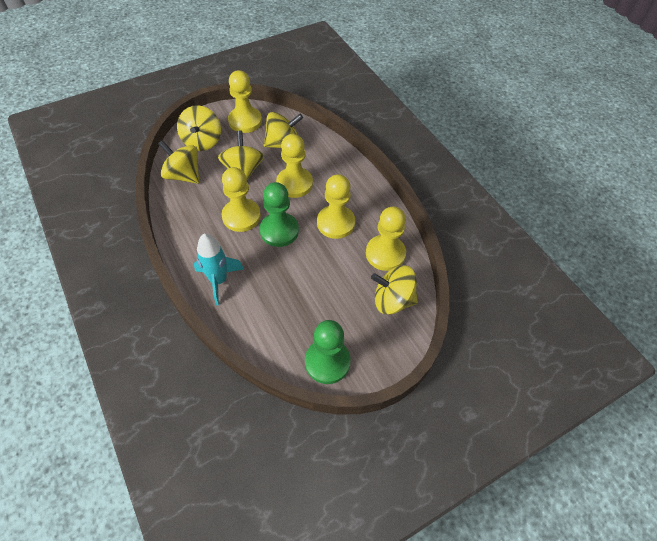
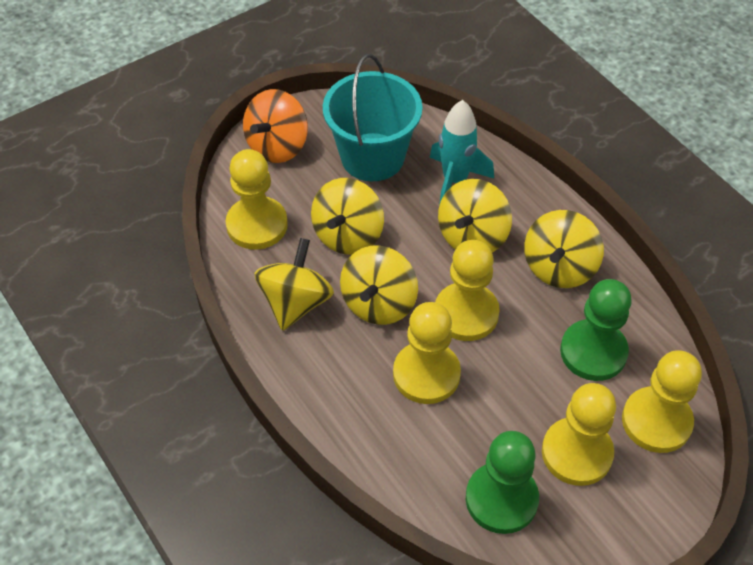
orange spinning top: 0 -> 1
turquoise bucket: 0 -> 1

